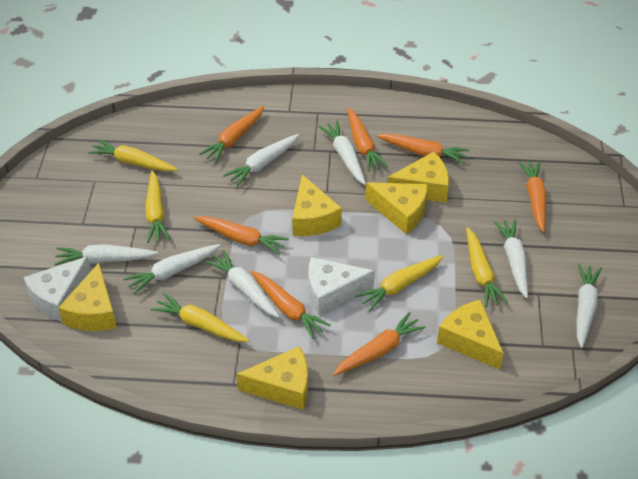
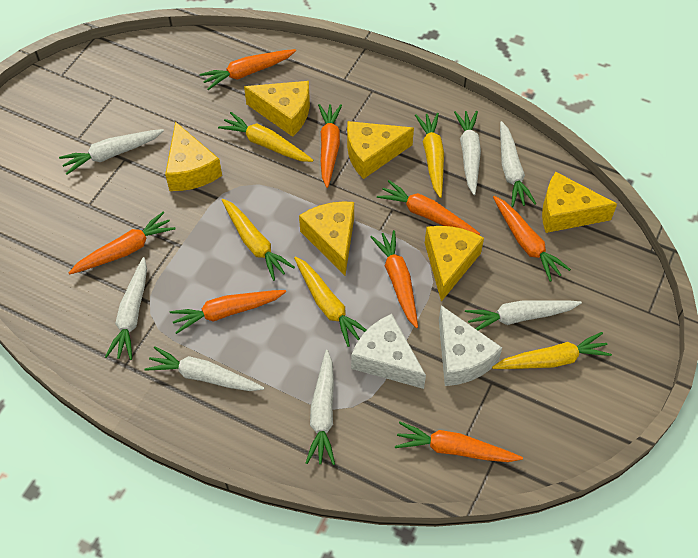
orange carrot: 7 -> 8

